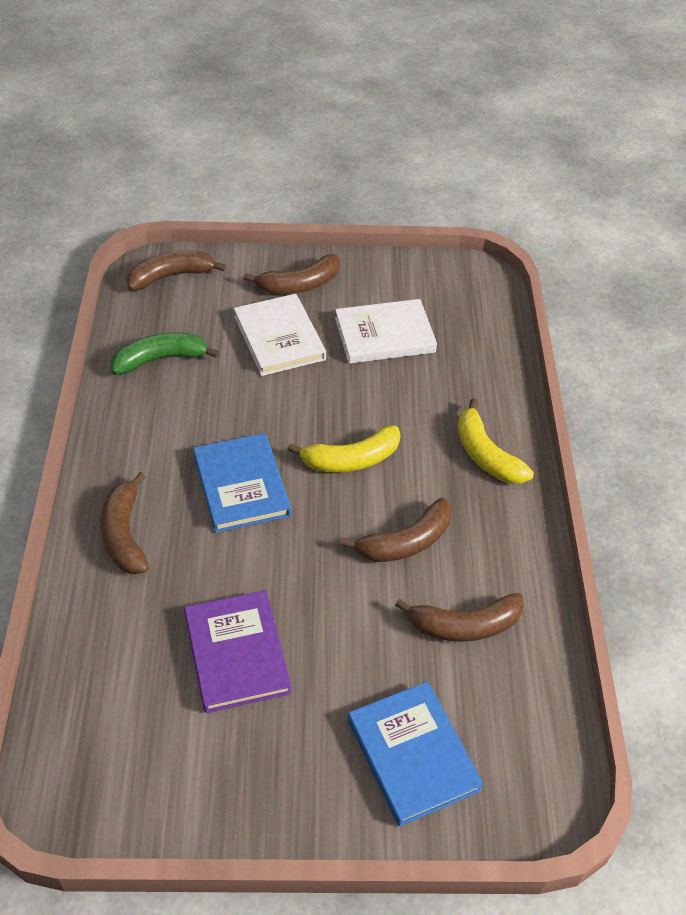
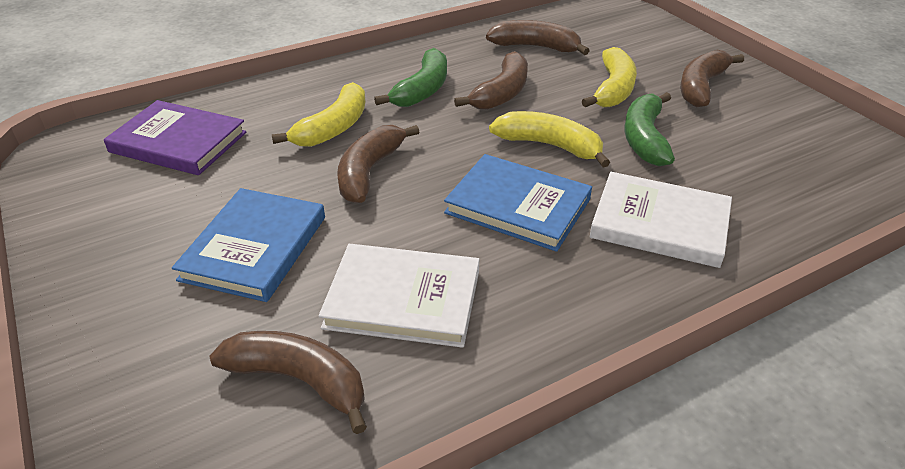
green banana: 1 -> 2
yellow banana: 2 -> 3

